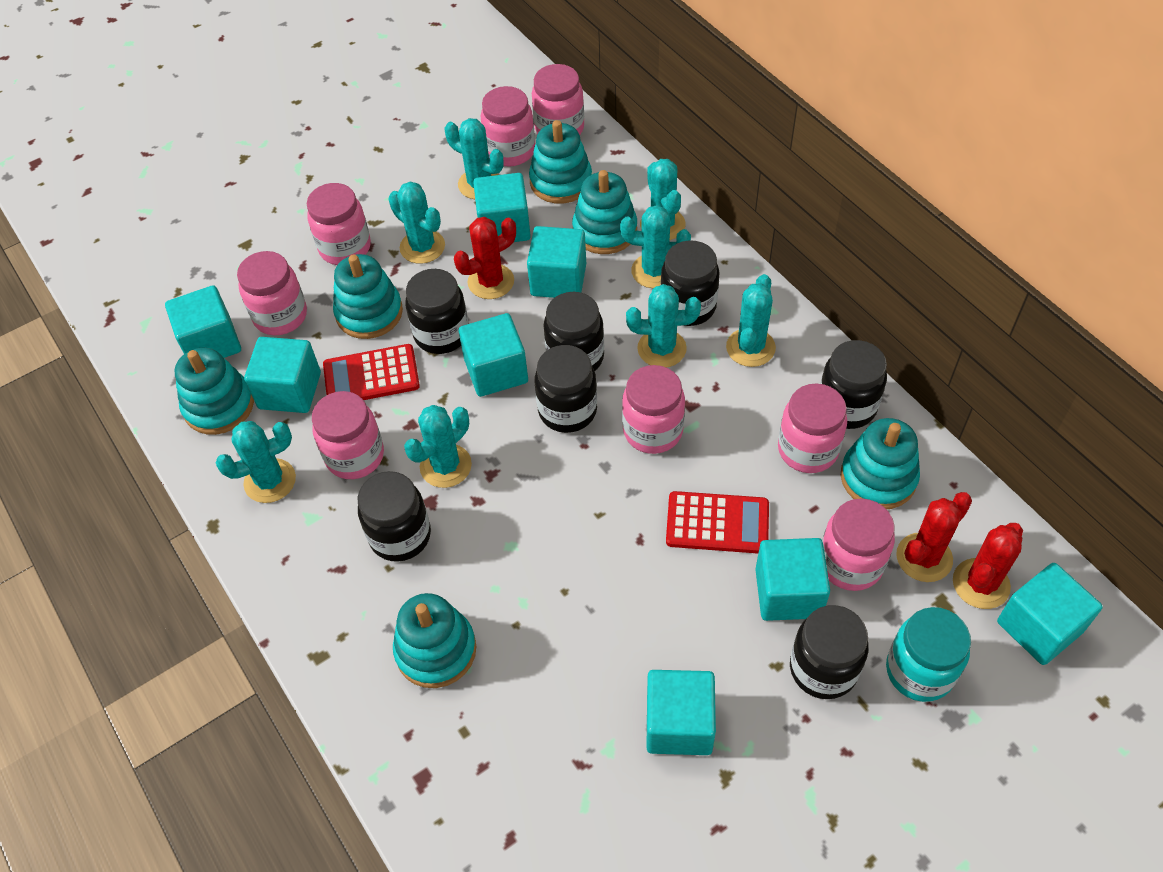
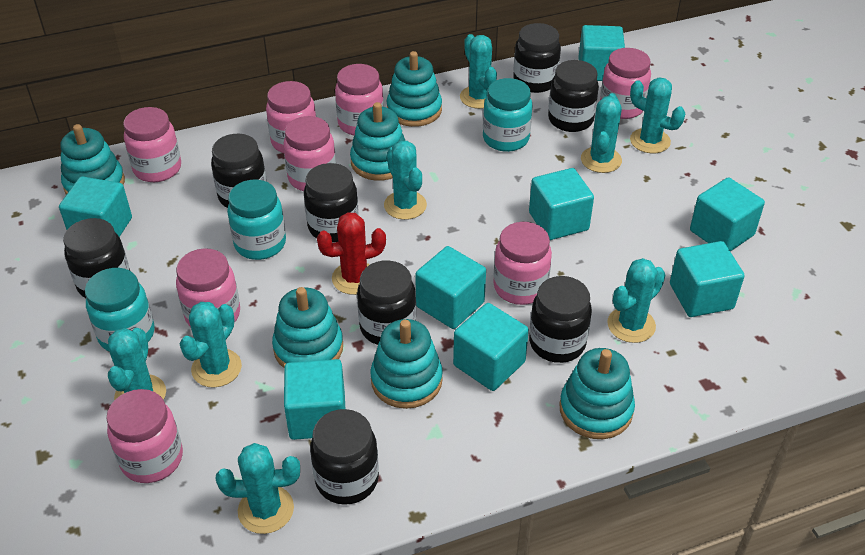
black jar: 7 -> 8
red cactus: 3 -> 1
red calculator: 2 -> 0
turquoise jar: 1 -> 3

